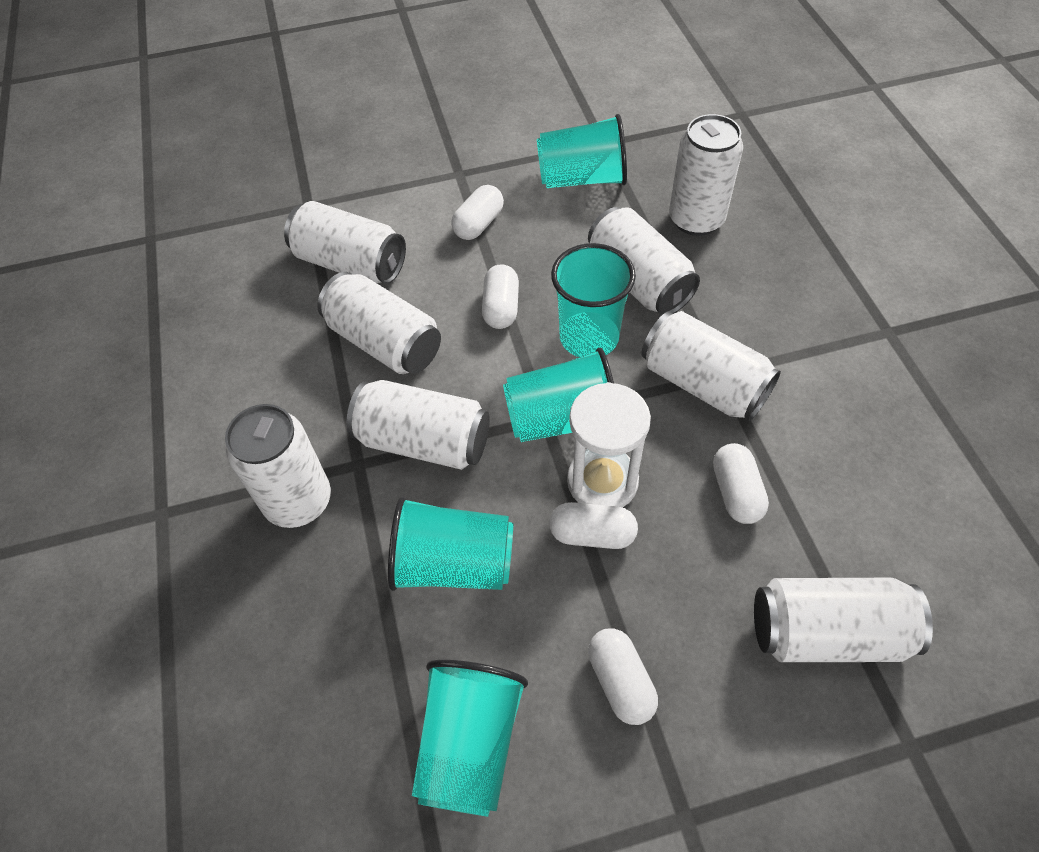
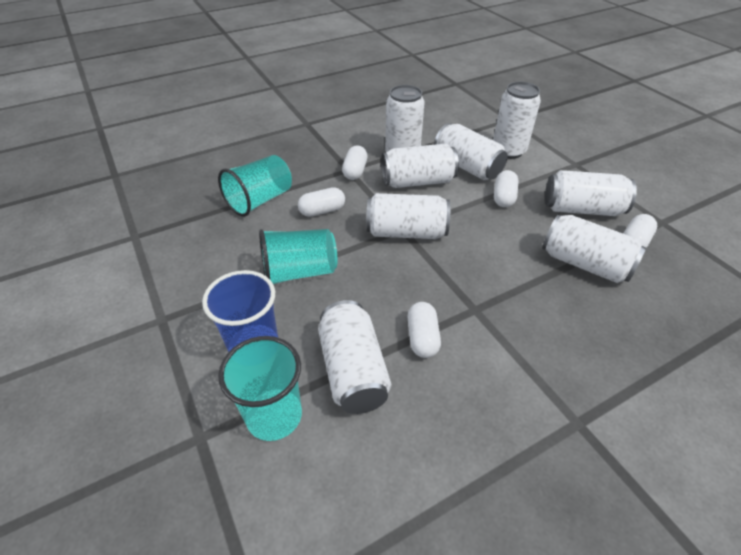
blue cup: 0 -> 1
turquoise cup: 5 -> 3
white hourglass: 1 -> 0

